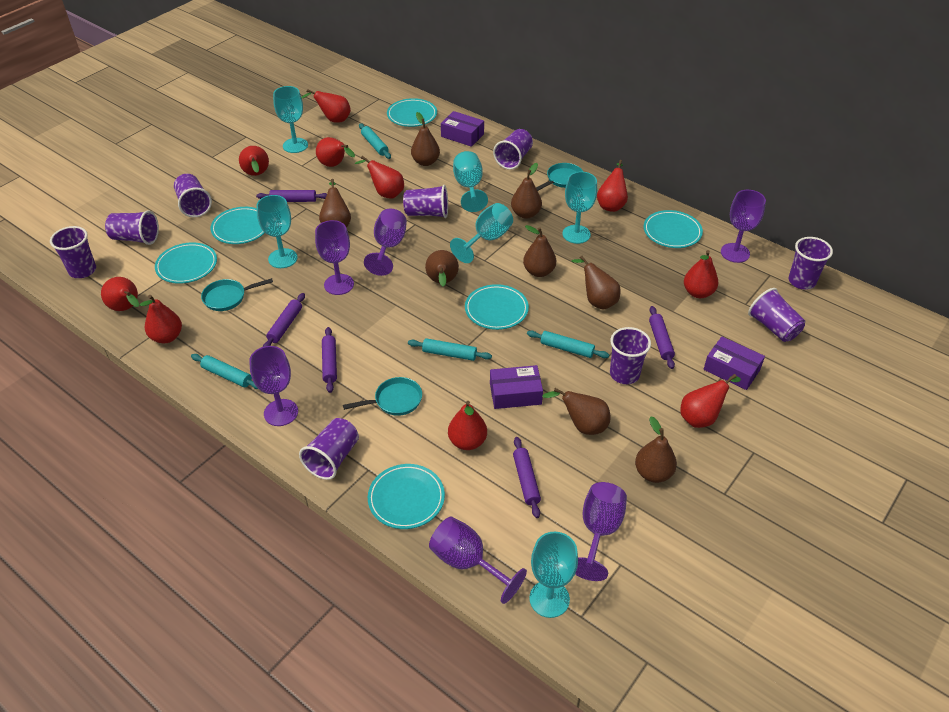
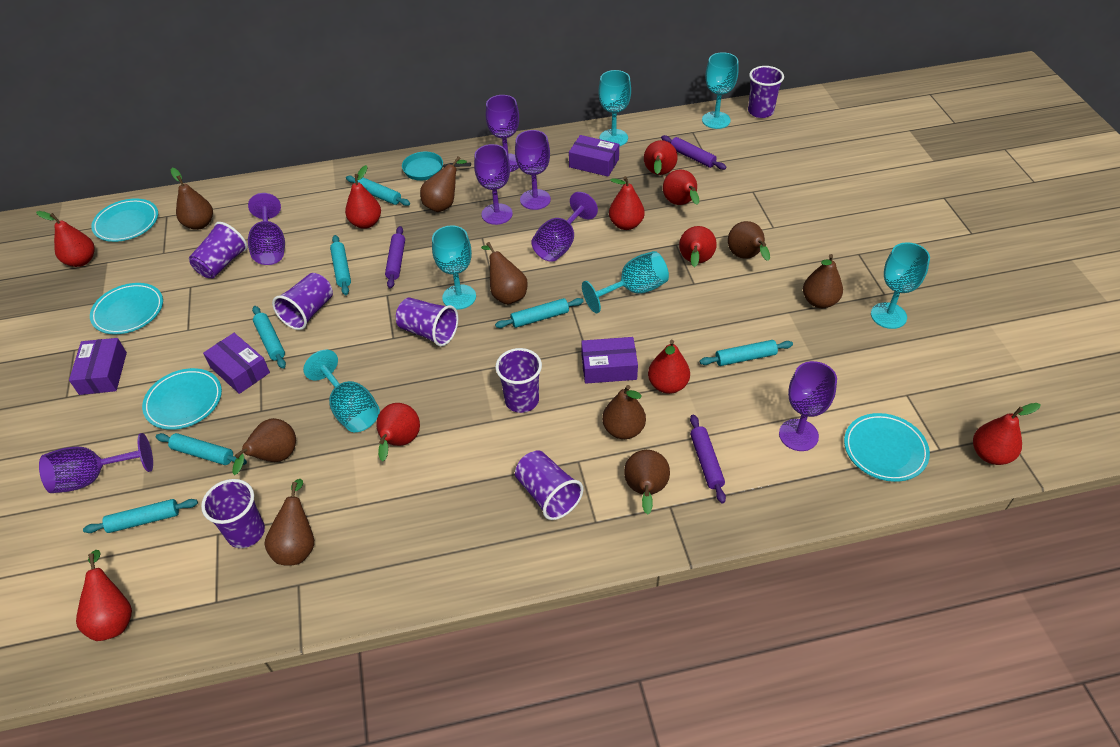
brown pear: 8 -> 9
purple box: 3 -> 4
purple cup: 9 -> 7
purple goblet: 6 -> 7
purple rolling pin: 5 -> 3
turquoise pan: 3 -> 1
turquoise plate: 6 -> 4
turquoise rolling pin: 4 -> 7

